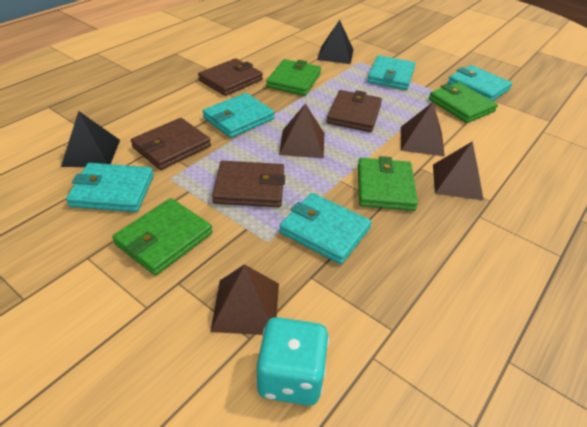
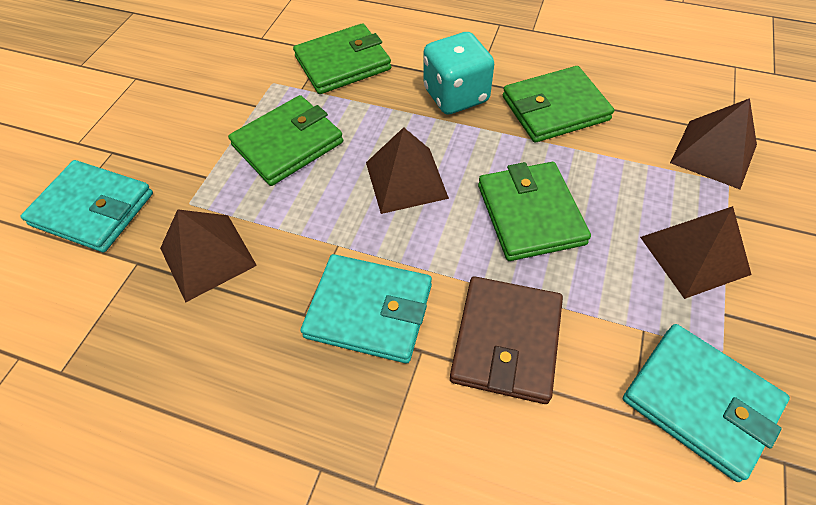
black pyramid: 2 -> 0
brown wallet: 4 -> 1
turquoise wallet: 5 -> 3

